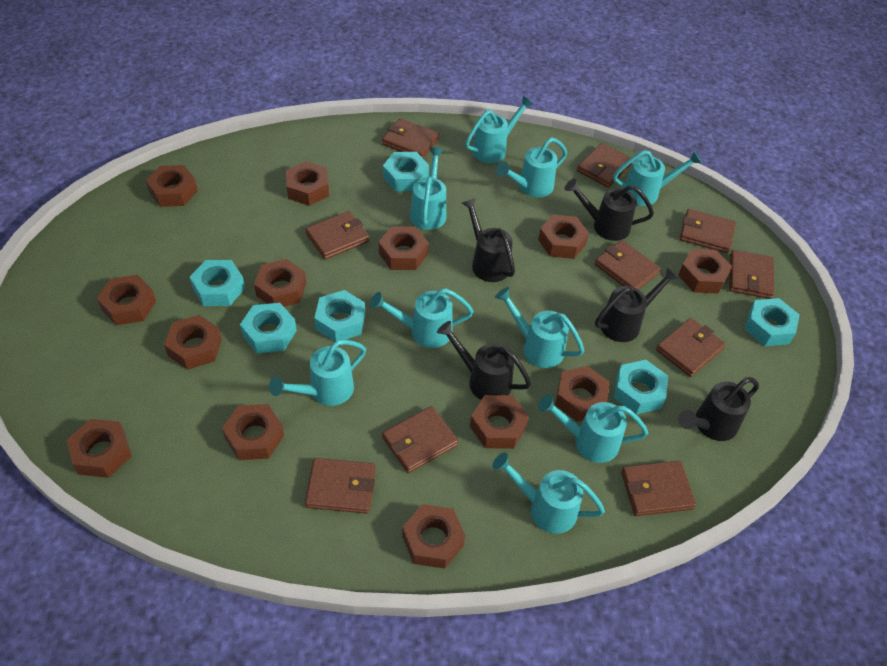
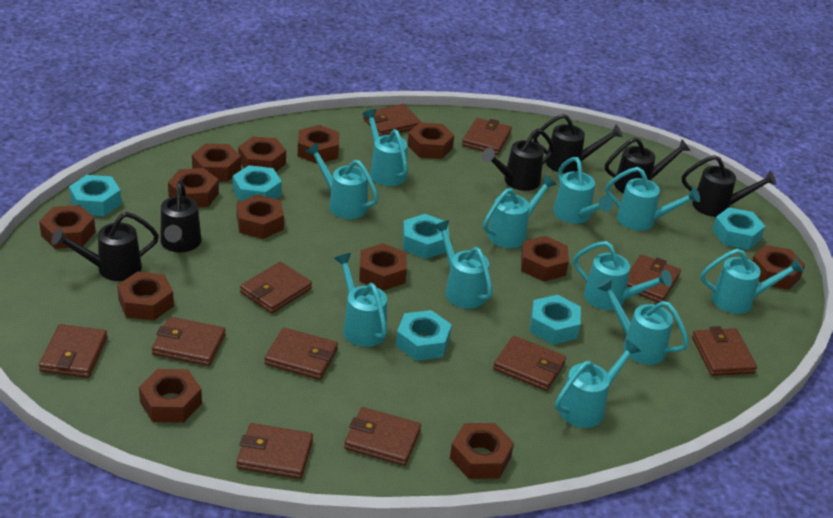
black watering can: 5 -> 6
brown wallet: 10 -> 11
turquoise watering can: 9 -> 11

